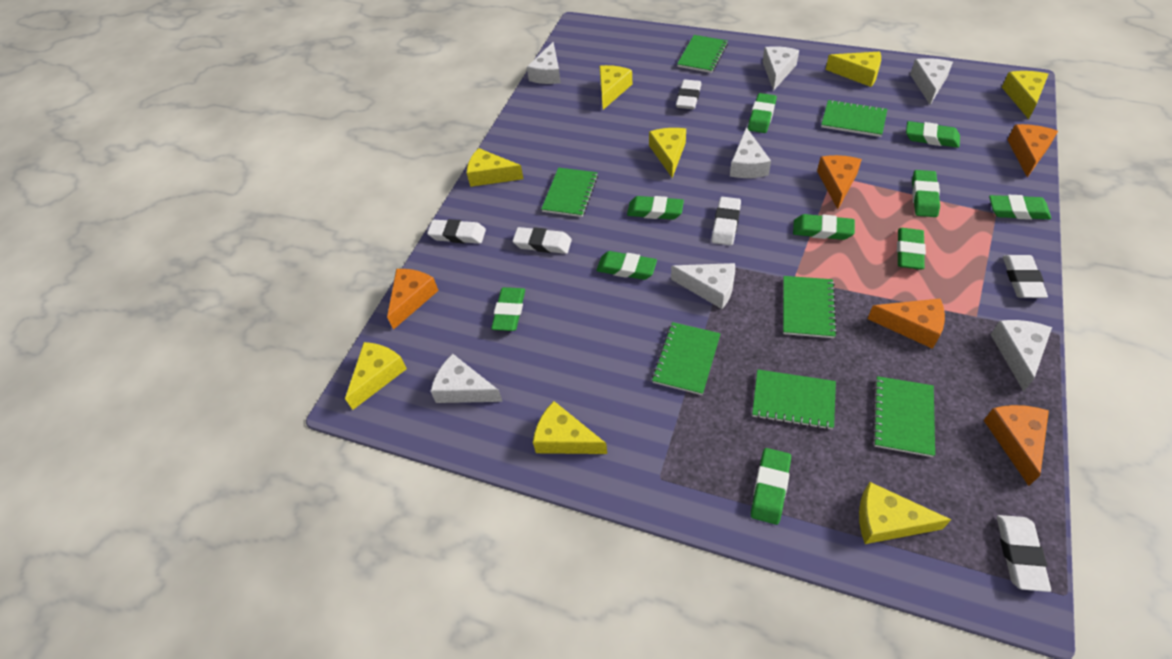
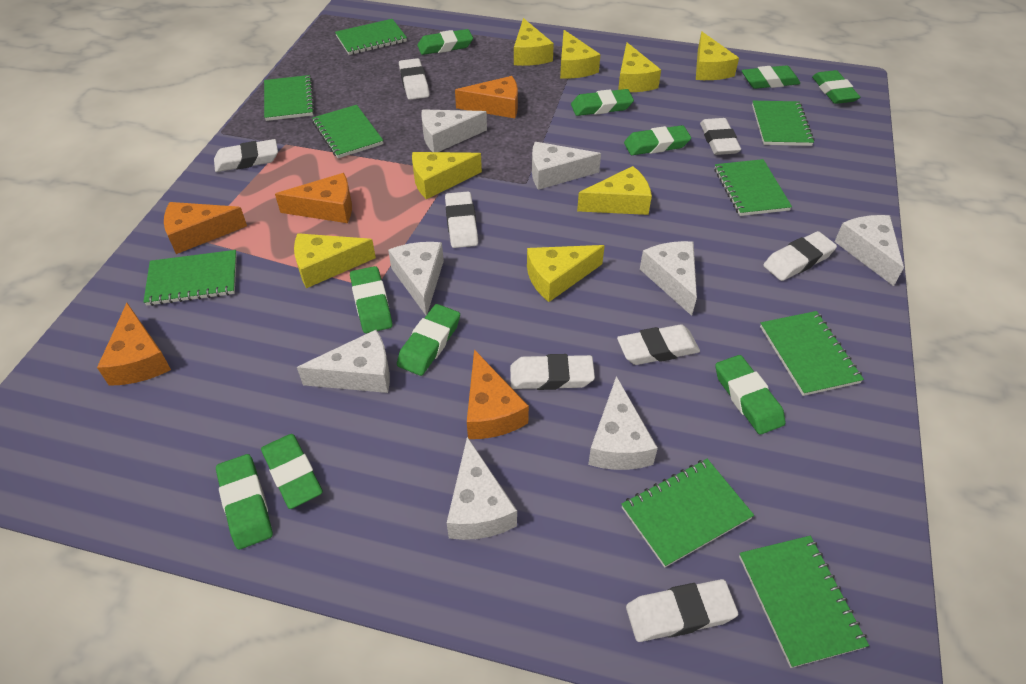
green notebook: 7 -> 9
white cheese: 7 -> 8
white eraser: 6 -> 8

